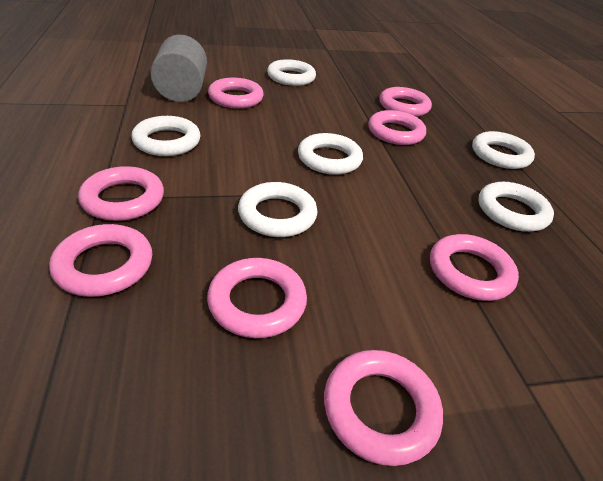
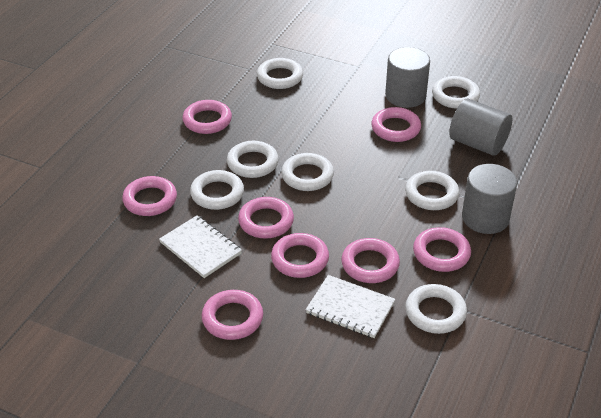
grey cylinder: 1 -> 3
white notebook: 0 -> 2
white ring: 6 -> 7

